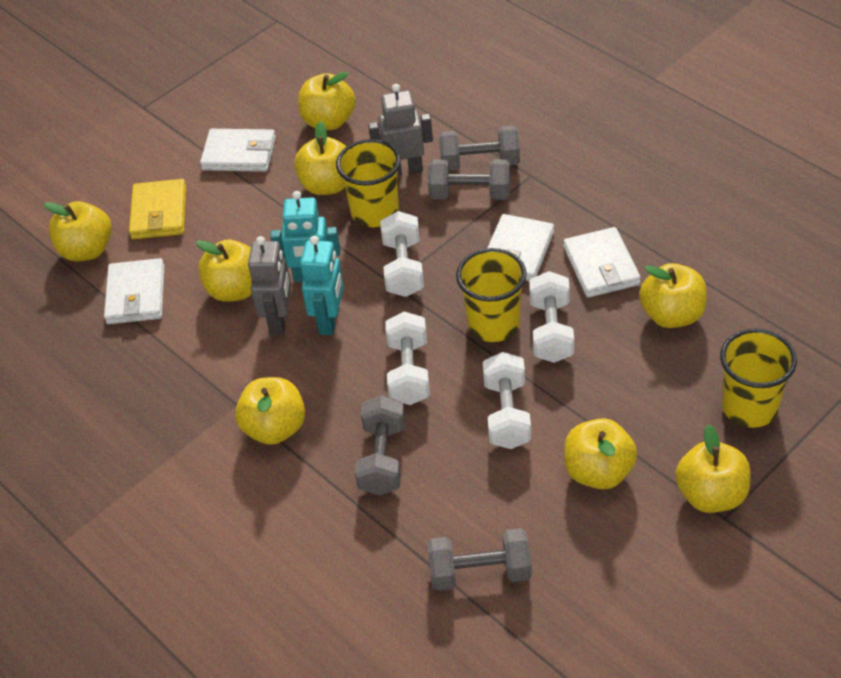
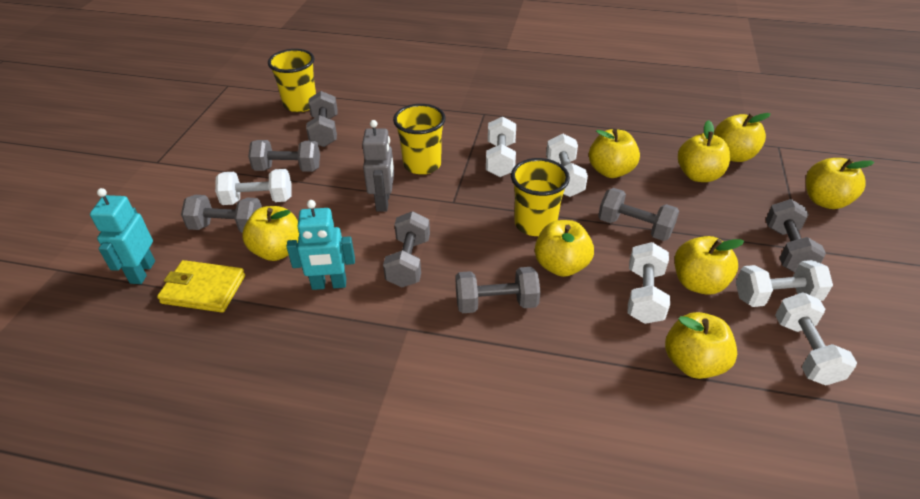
grey dumbbell: 4 -> 7
grey robot: 2 -> 1
white dumbbell: 4 -> 6
white wallet: 4 -> 0

